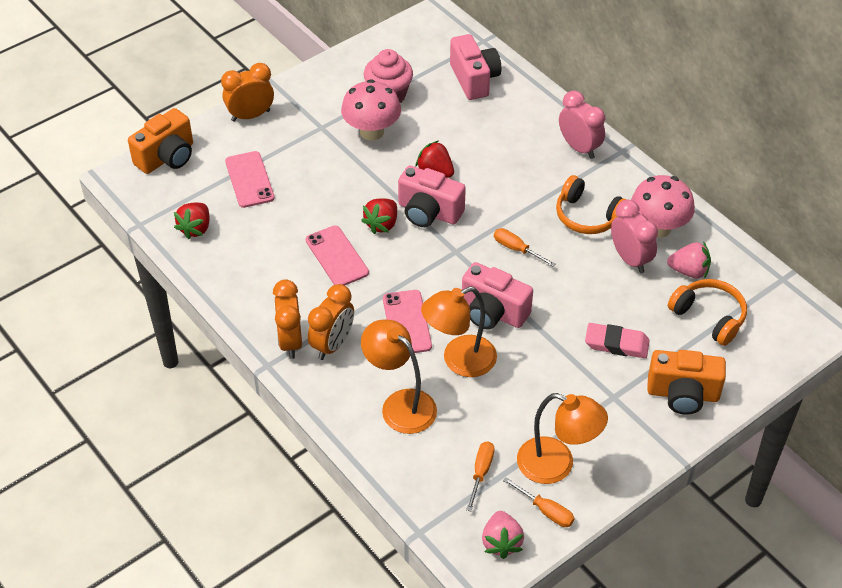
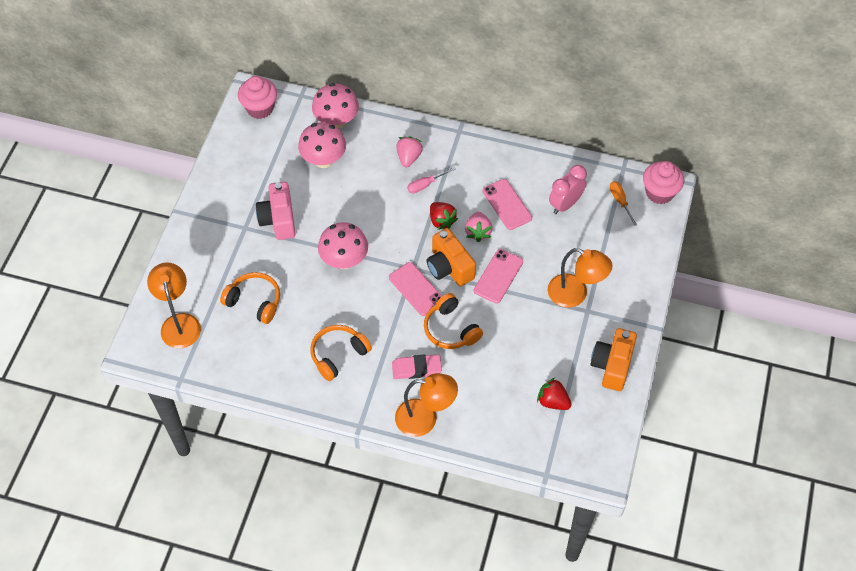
orange clock: 3 -> 0
orange headphones: 2 -> 3
orange screwdriver: 3 -> 1
pink camera: 3 -> 1
pink clock: 2 -> 1
pink cupcake: 1 -> 2
pink mushroom: 2 -> 3
pink screwdriver: 0 -> 1
red strawberry: 3 -> 2

